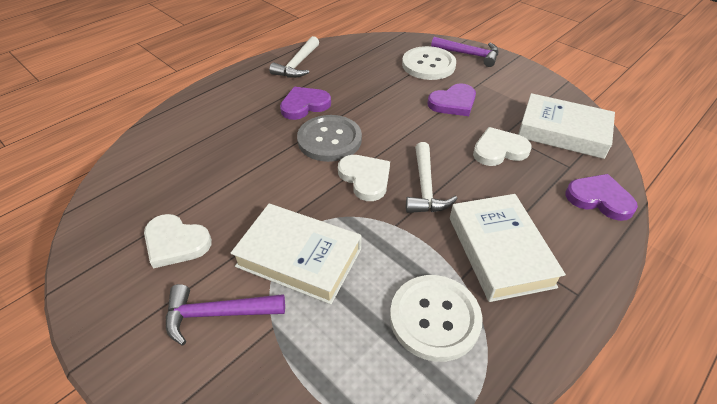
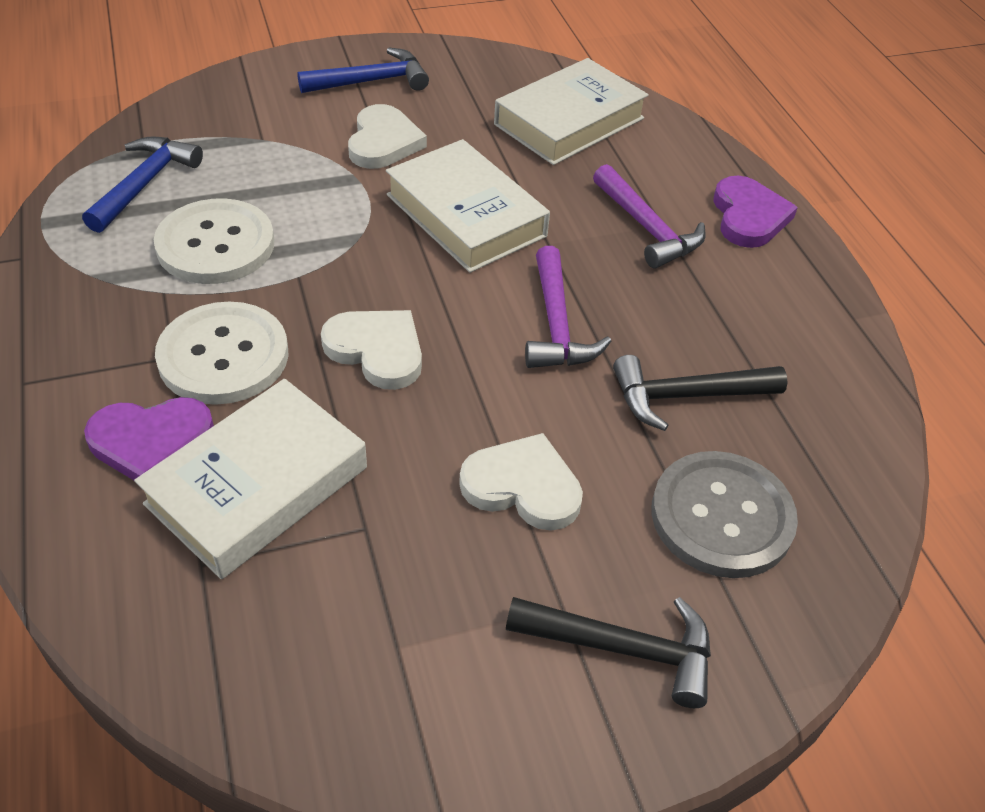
black hammer: 0 -> 2
blue hammer: 0 -> 2
purple heart: 3 -> 2
white hammer: 2 -> 0

